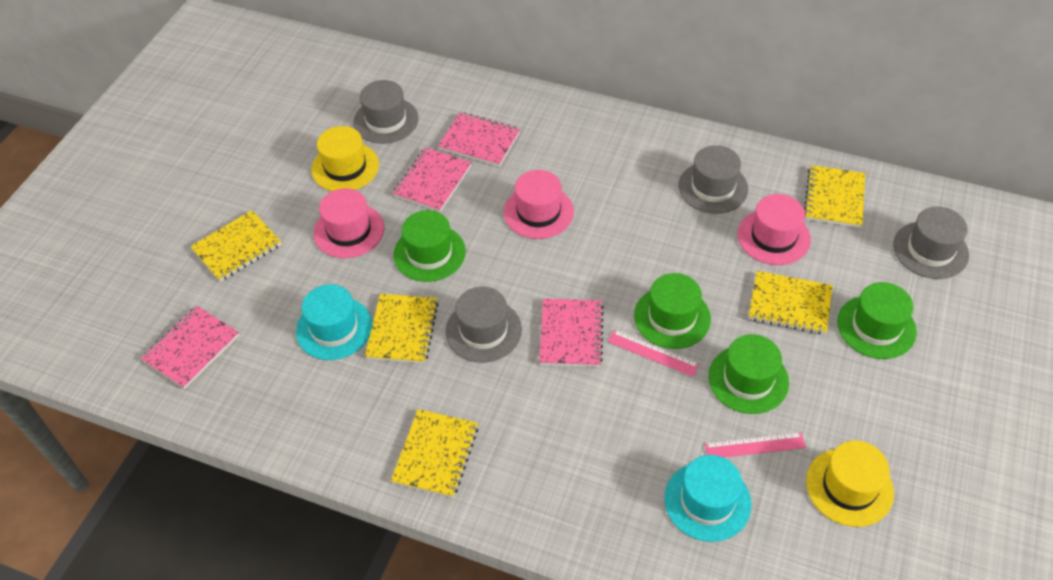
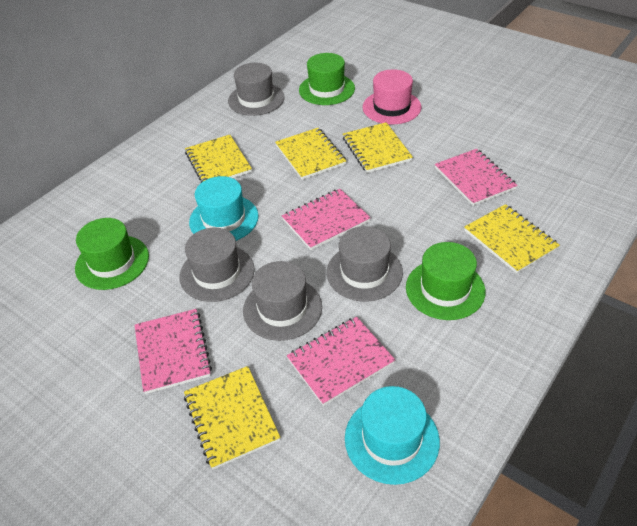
green hat: 4 -> 3
pink hat: 3 -> 1
pink ruler: 2 -> 0
yellow hat: 2 -> 0

